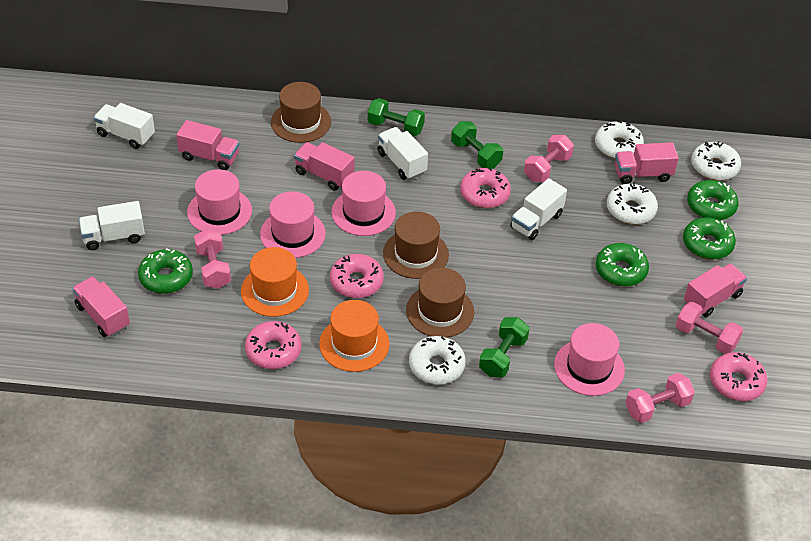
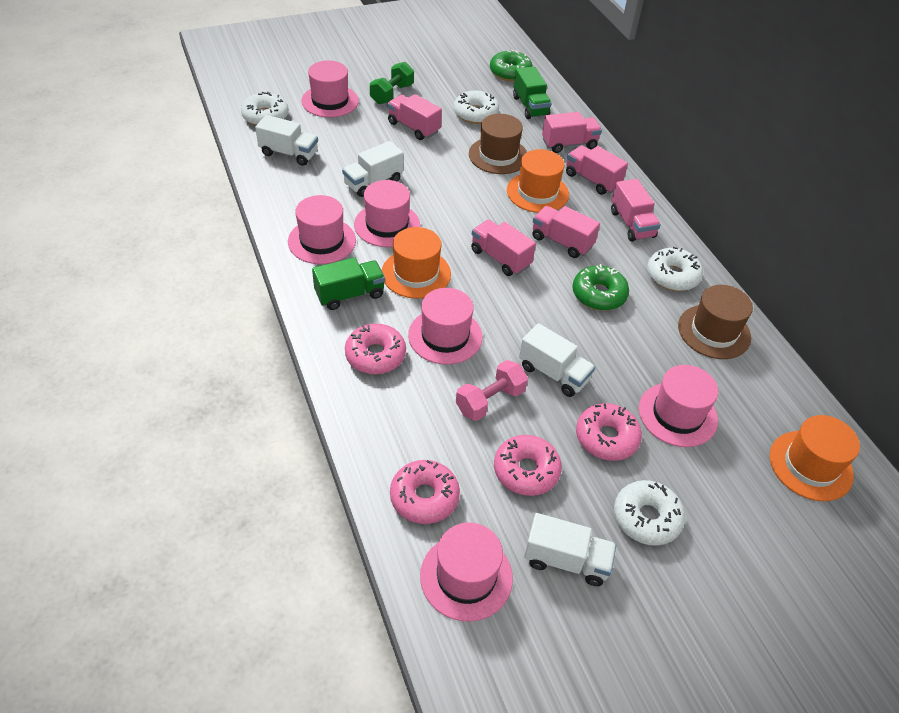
brown hat: 3 -> 2
green donut: 4 -> 2
green dumbbell: 3 -> 1
green truck: 0 -> 2
orange hat: 2 -> 3
pink dumbbell: 4 -> 1
pink hat: 4 -> 6
pink truck: 5 -> 6

